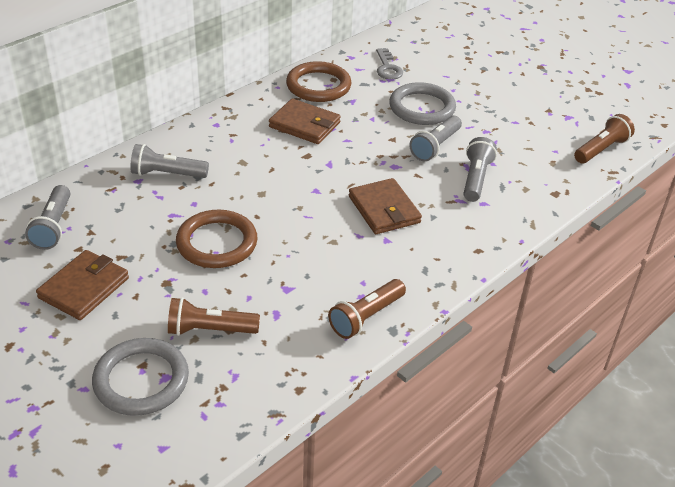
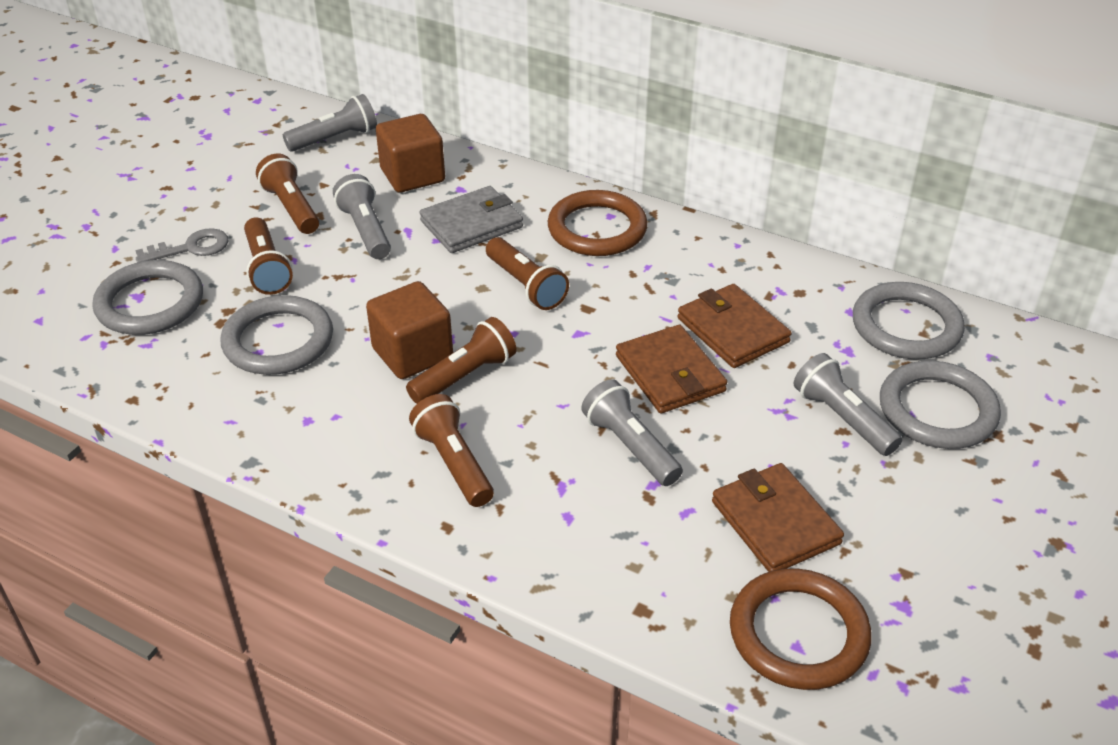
brown cube: 0 -> 2
brown flashlight: 3 -> 5
grey ring: 2 -> 4
grey wallet: 0 -> 1

